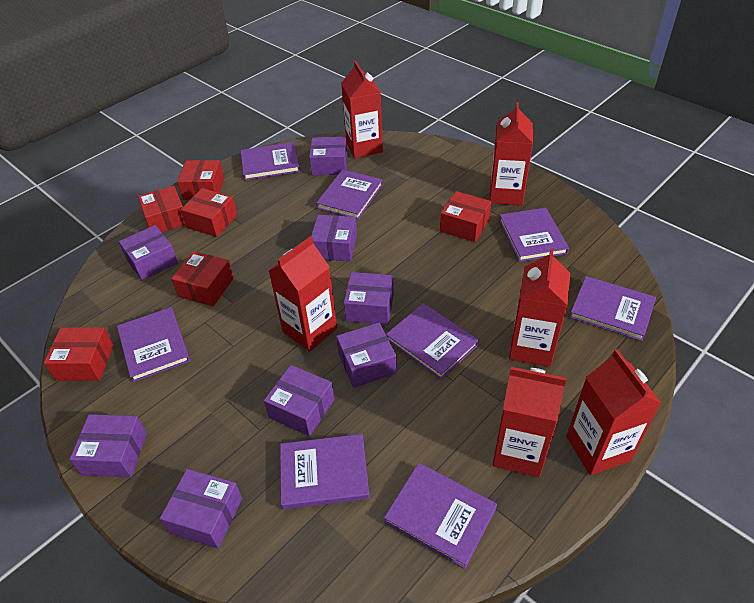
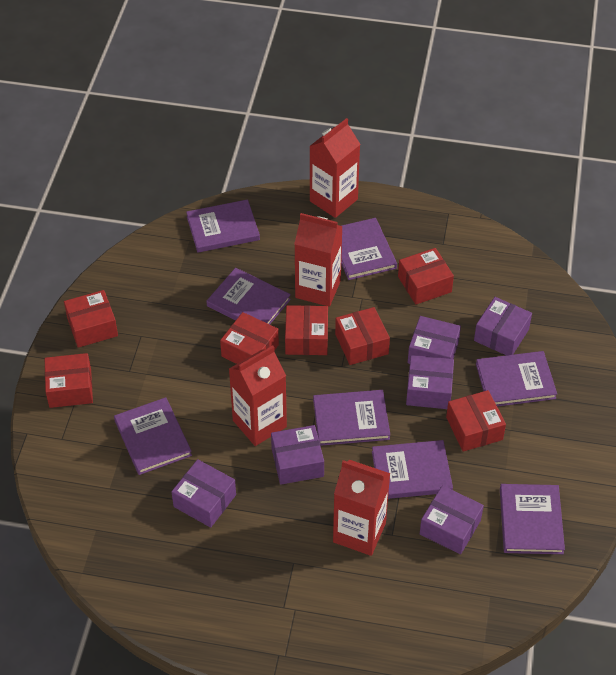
purple box: 8 -> 6
red box: 6 -> 7
red carton: 6 -> 4

